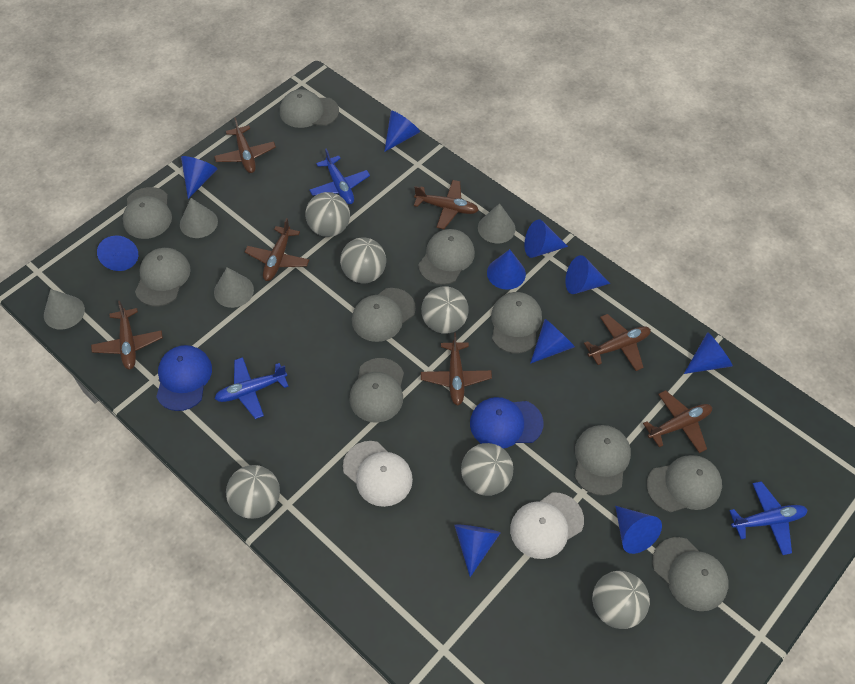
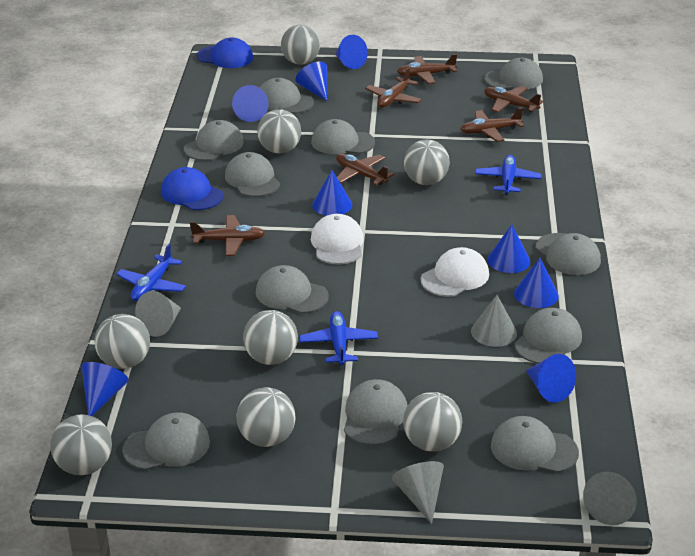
blue cone: 10 -> 8
brown plane: 7 -> 6
grey ball: 6 -> 8
grey cap: 10 -> 11

